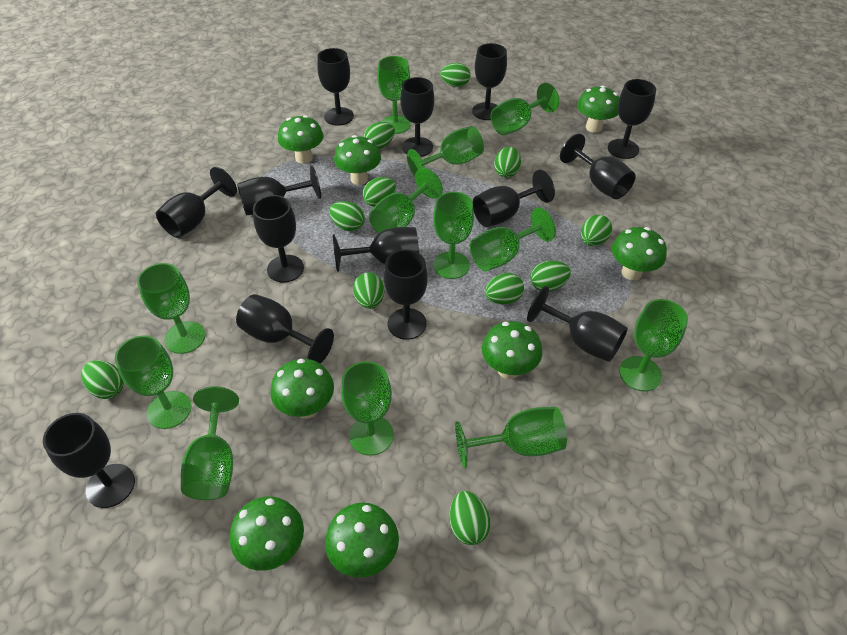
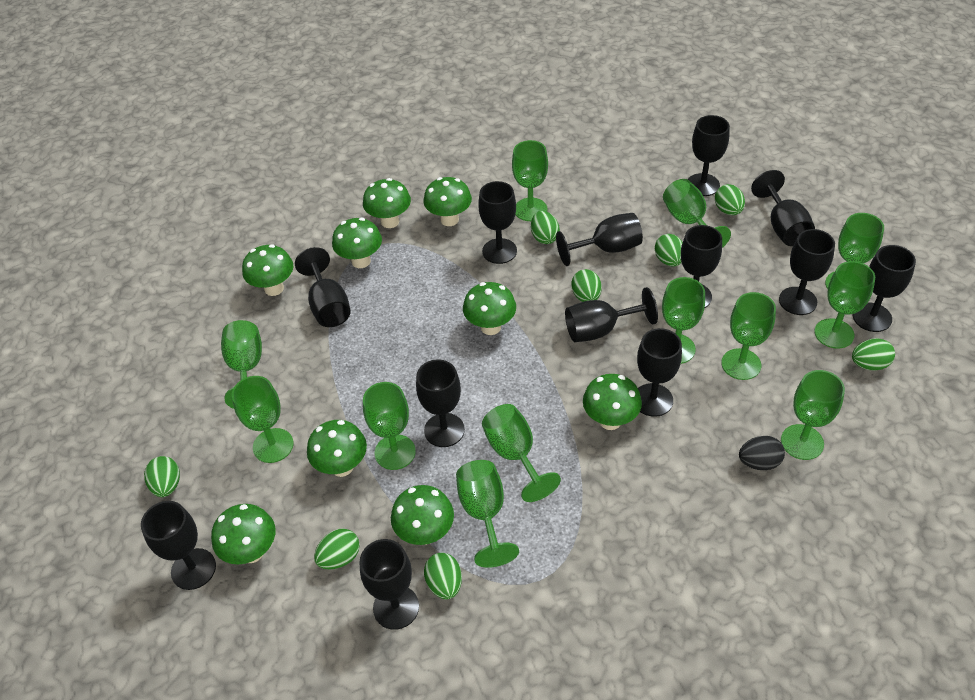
black egg: 0 -> 1
black goblet: 14 -> 13
green egg: 11 -> 8
green mushroom: 8 -> 9

